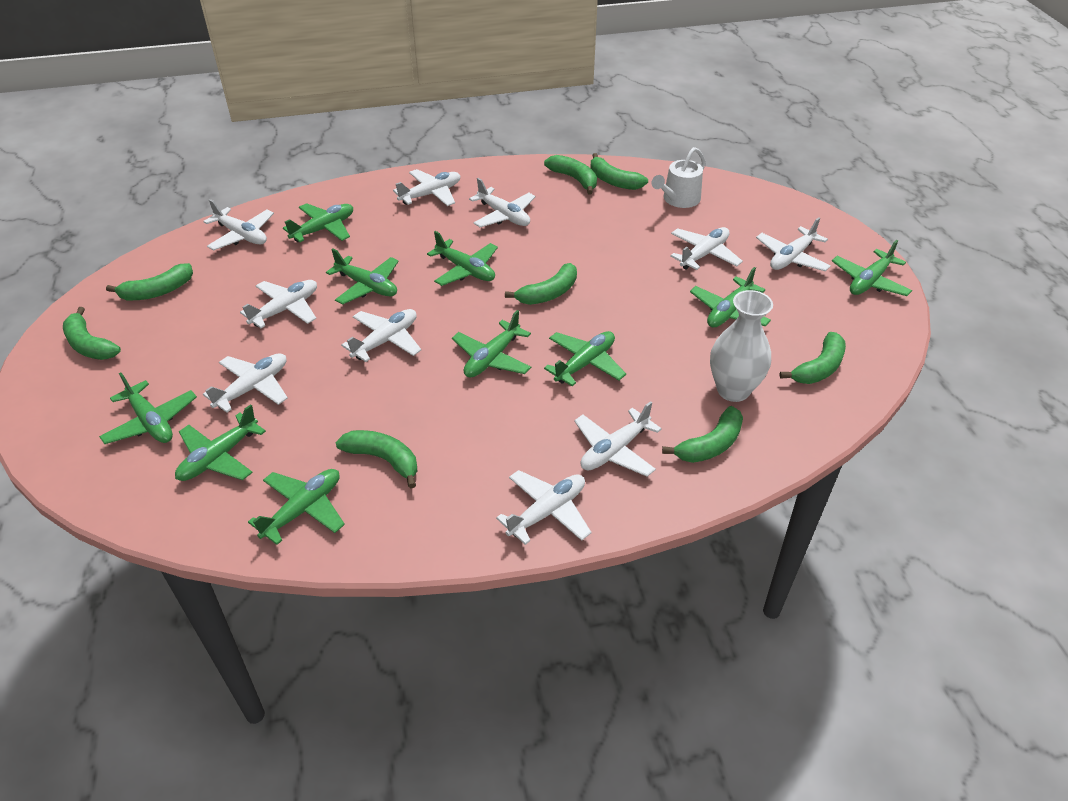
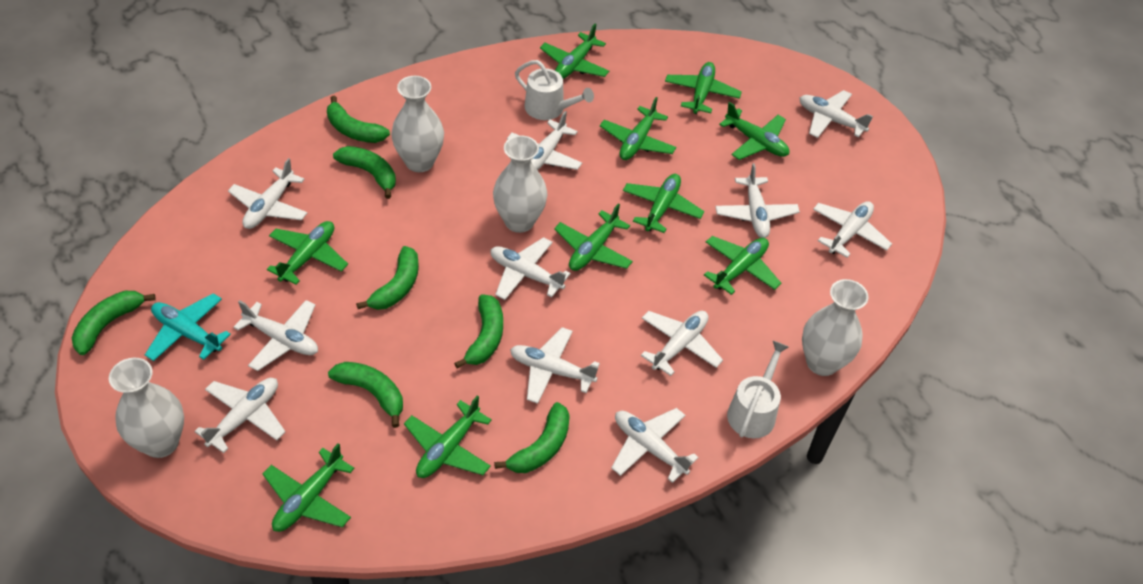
green banana: 8 -> 7
turquoise plane: 0 -> 1
white plane: 10 -> 11
white vase: 1 -> 4
white watering can: 1 -> 2

